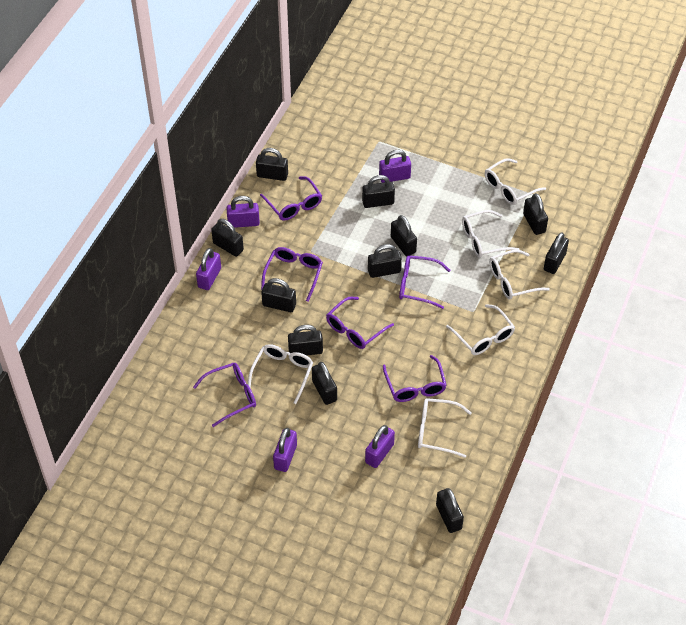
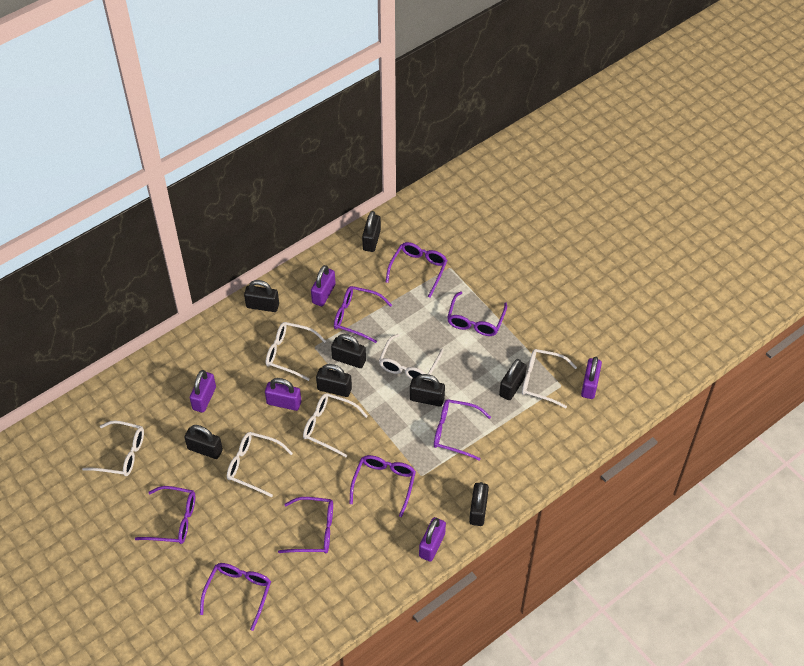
black padlock: 11 -> 8
purple glasses: 6 -> 8

